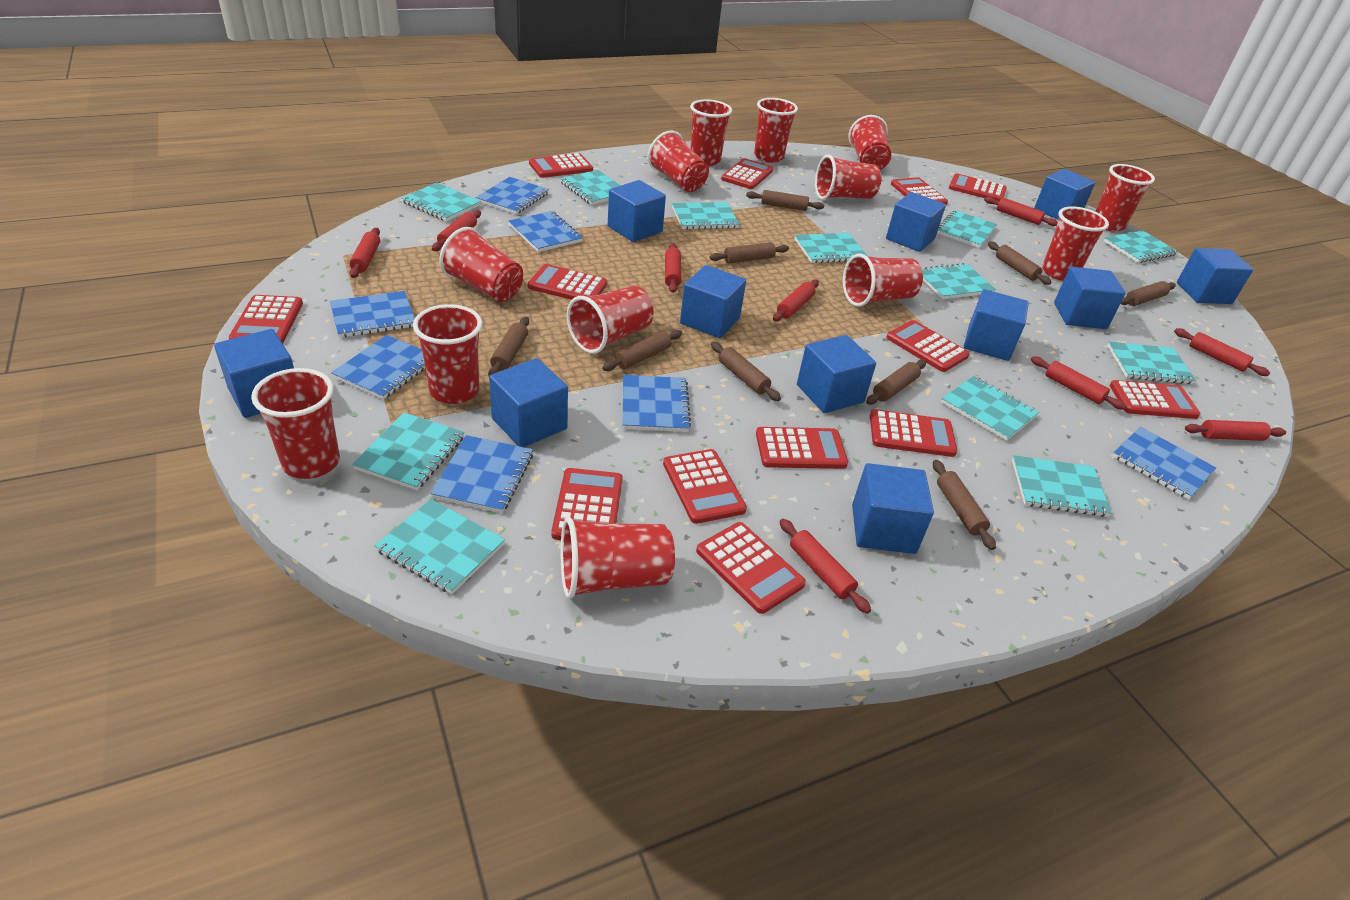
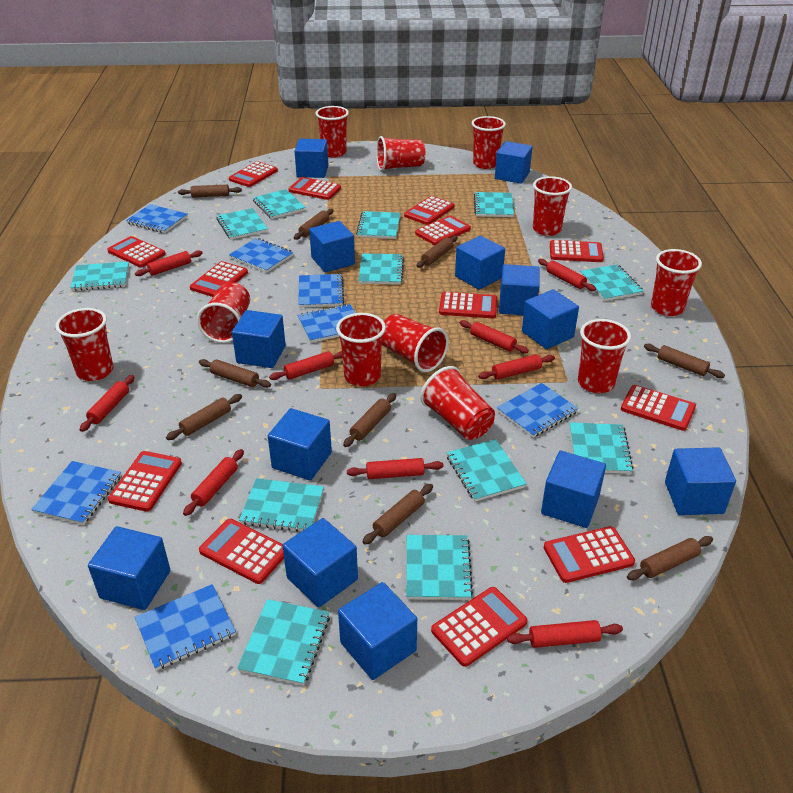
blue cube: 11 -> 13
red cup: 13 -> 11

